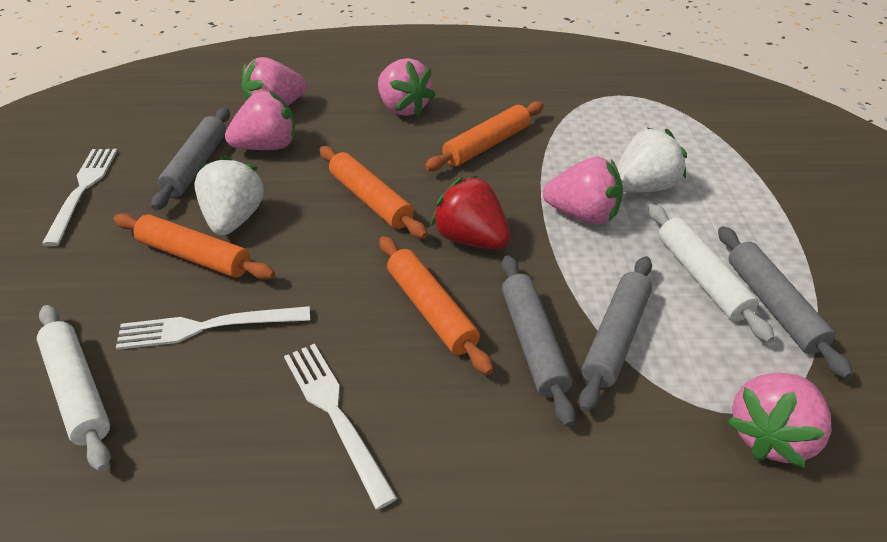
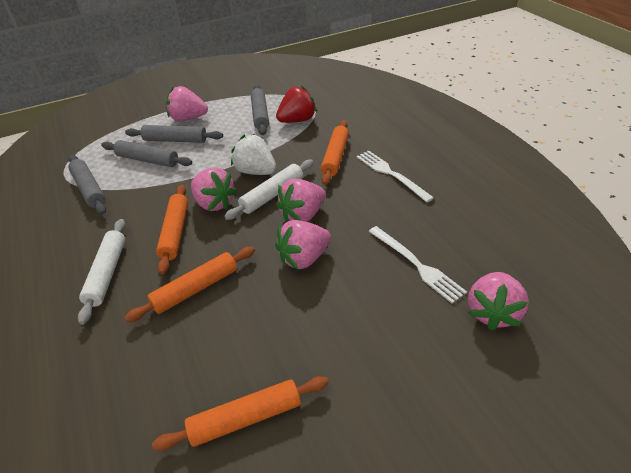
white fork: 3 -> 2
white strawberry: 2 -> 1

